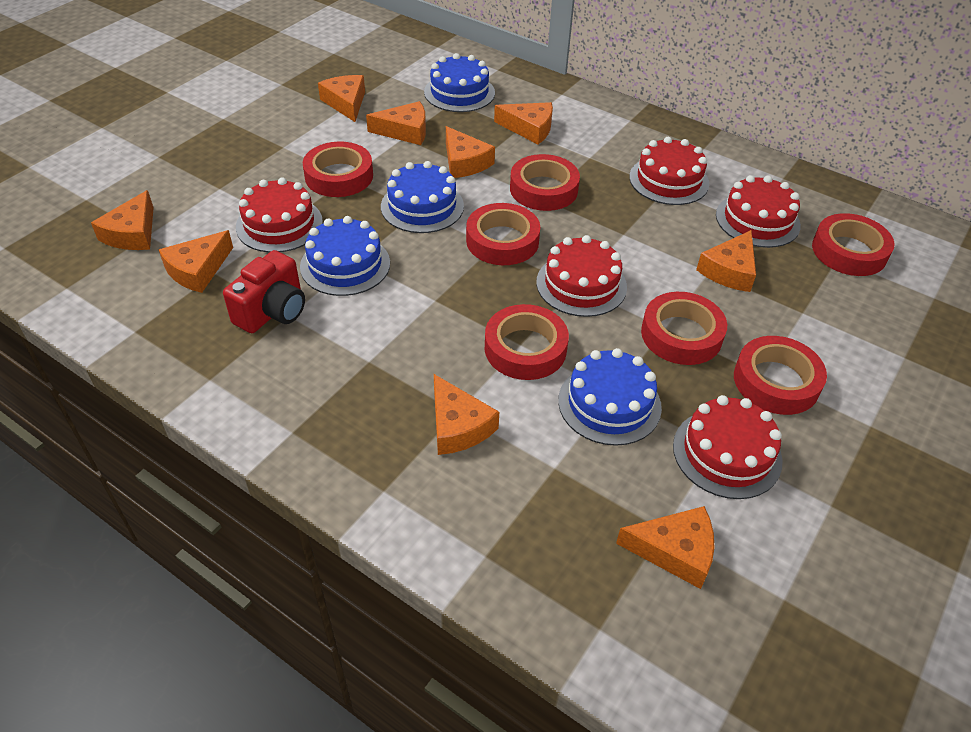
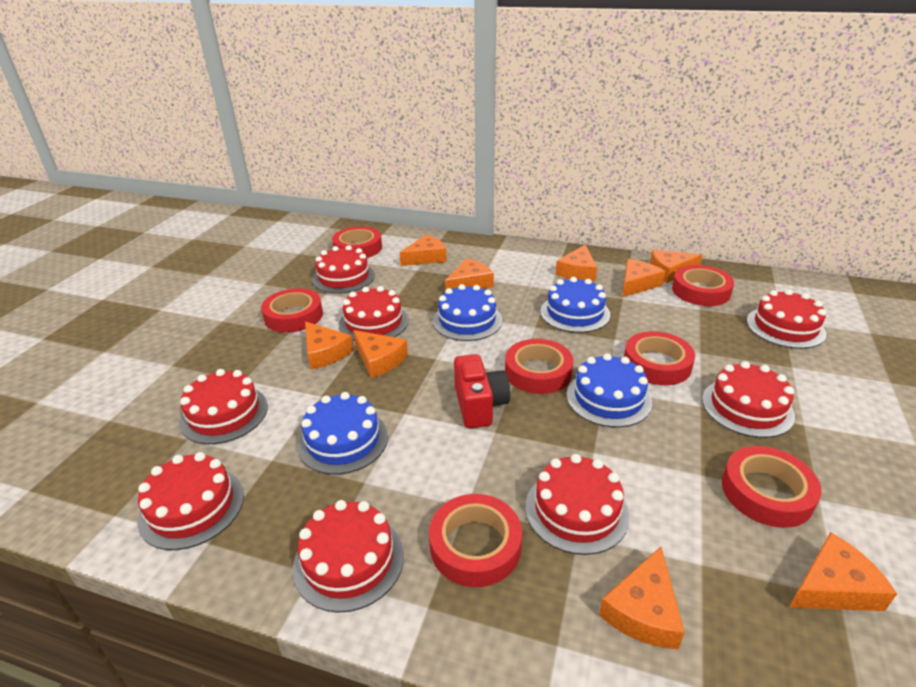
red cake: 5 -> 8

